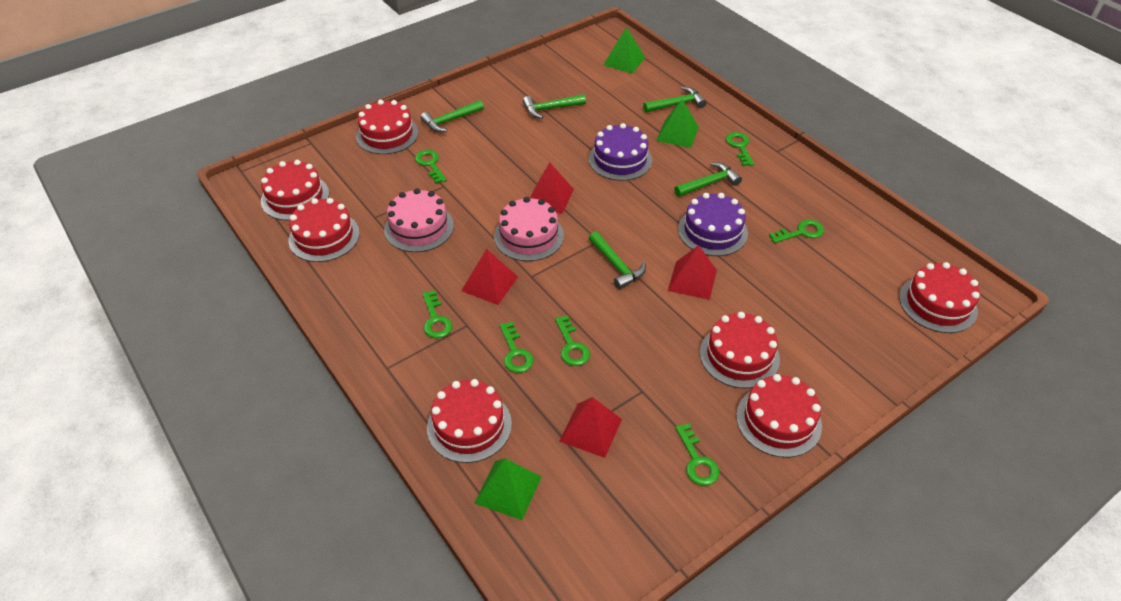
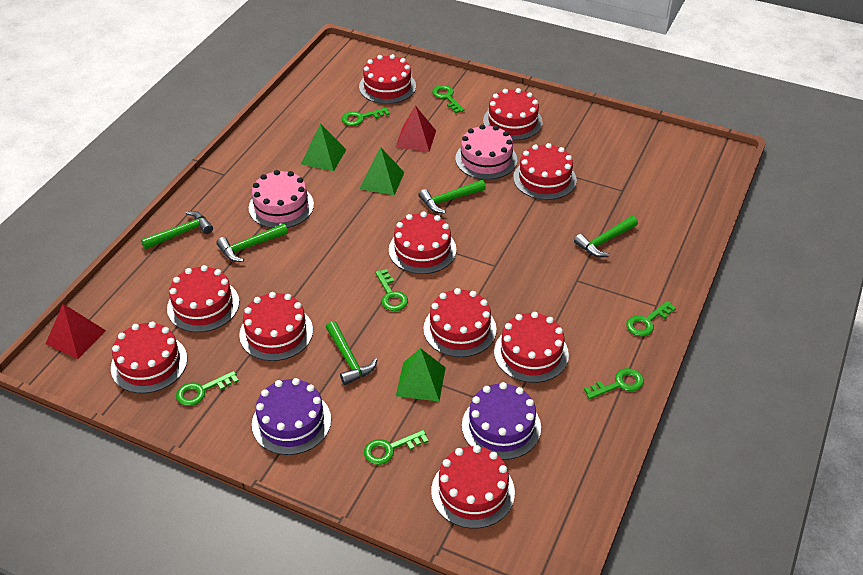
red cake: 7 -> 10
red pyramid: 4 -> 2

